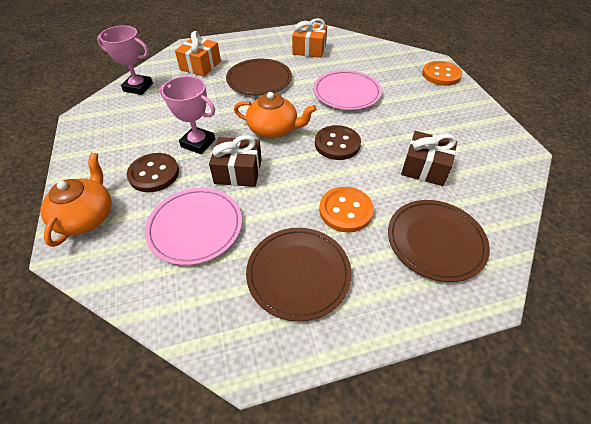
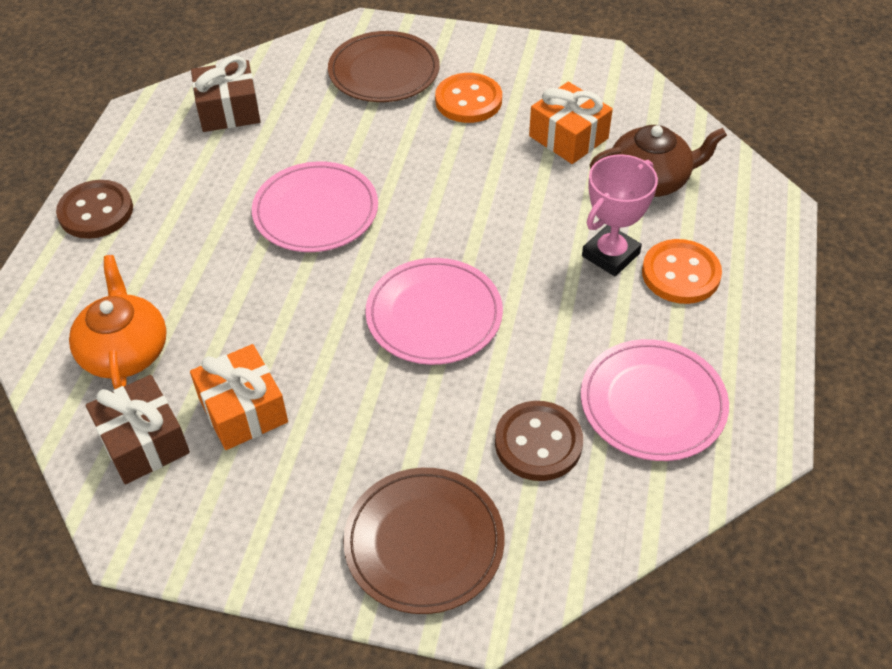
brown plate: 3 -> 2
brown teapot: 0 -> 1
orange teapot: 2 -> 1
pink plate: 2 -> 3
pink trophy: 2 -> 1

